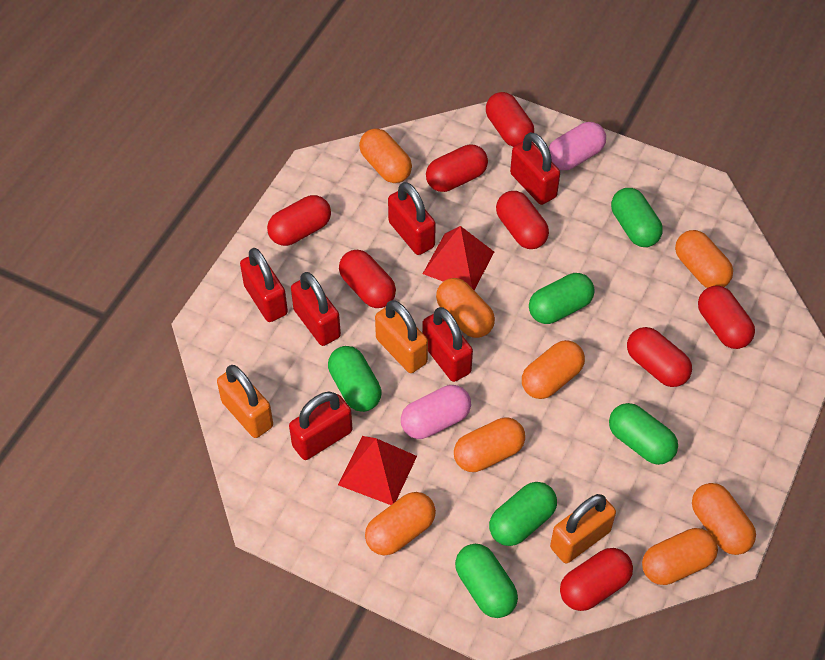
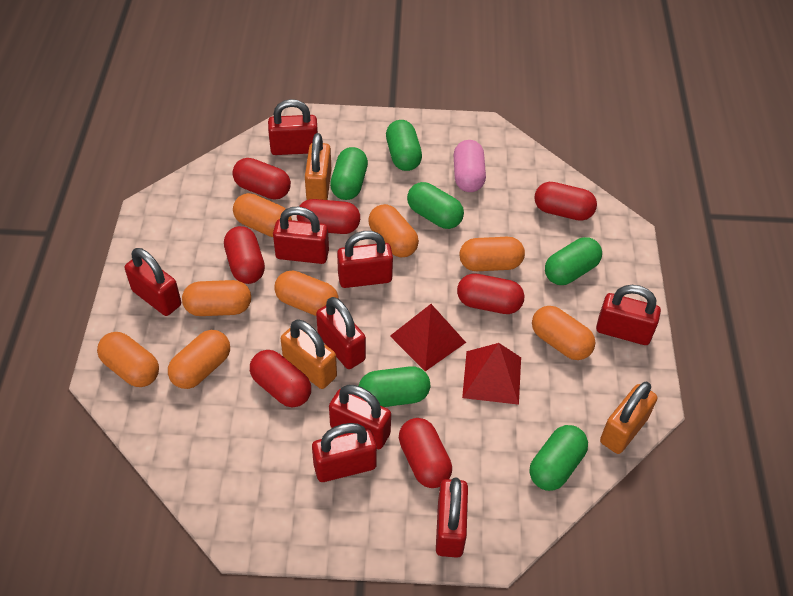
pink capsule: 2 -> 1
red capsule: 8 -> 7
red padlock: 6 -> 9

